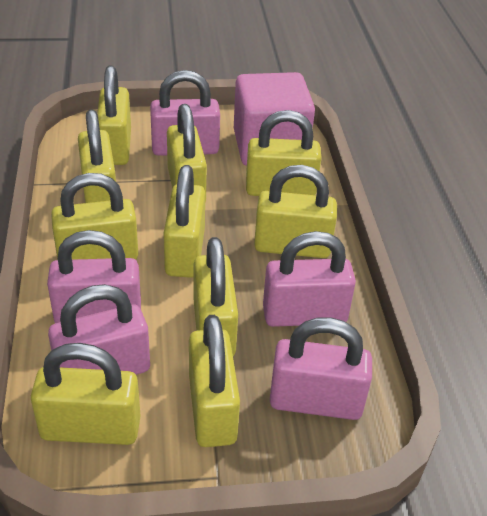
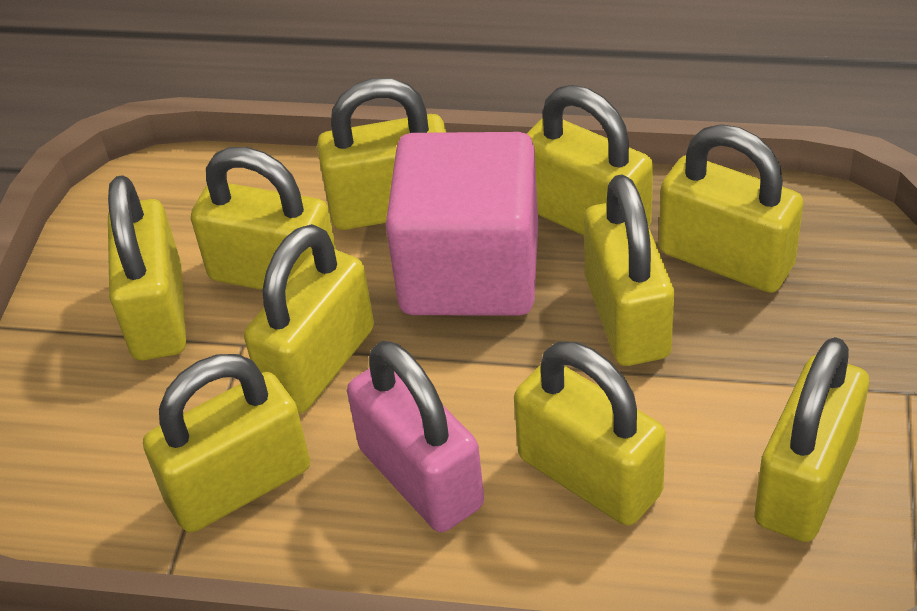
pink padlock: 5 -> 1

